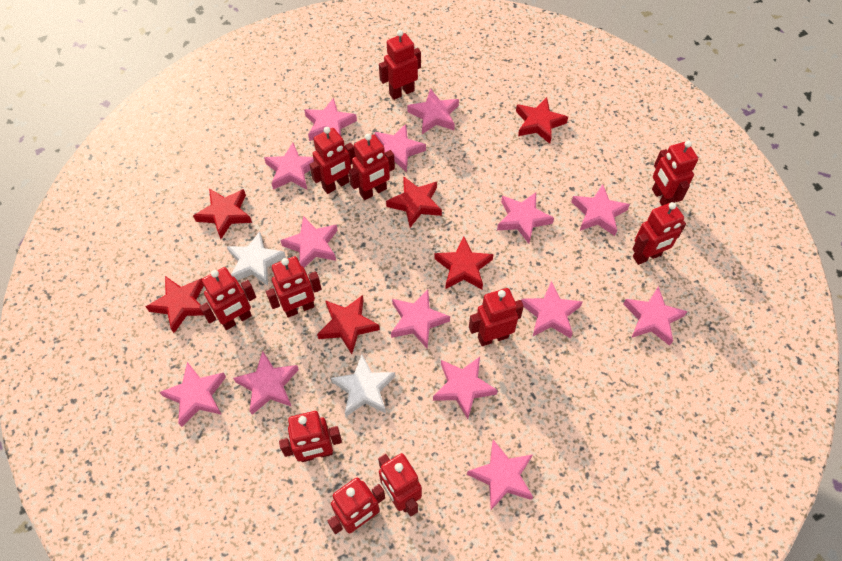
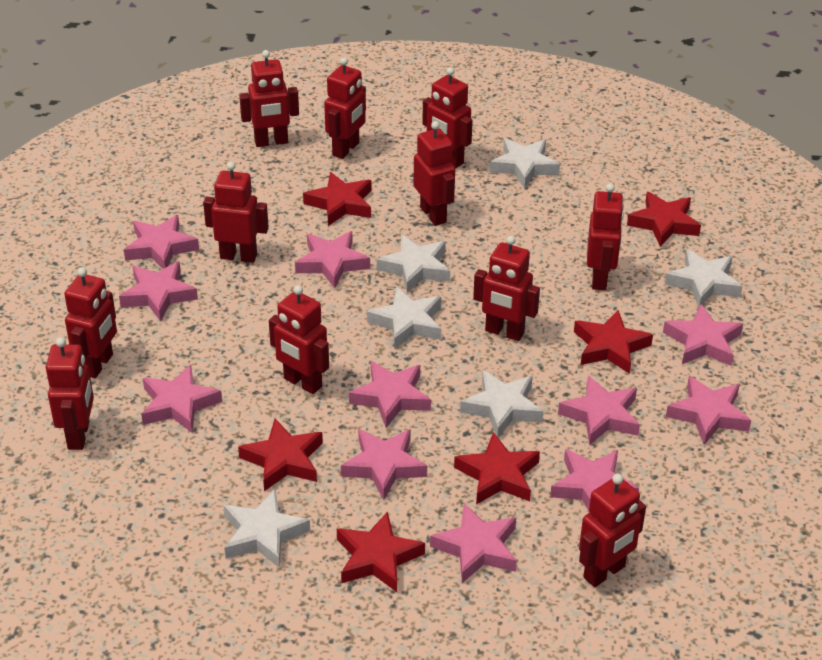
pink star: 14 -> 11
white star: 2 -> 6

